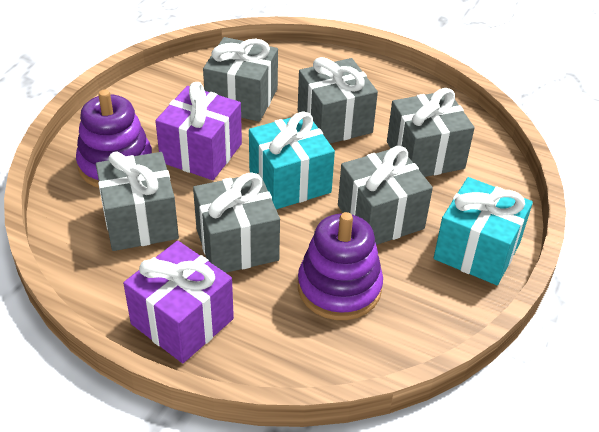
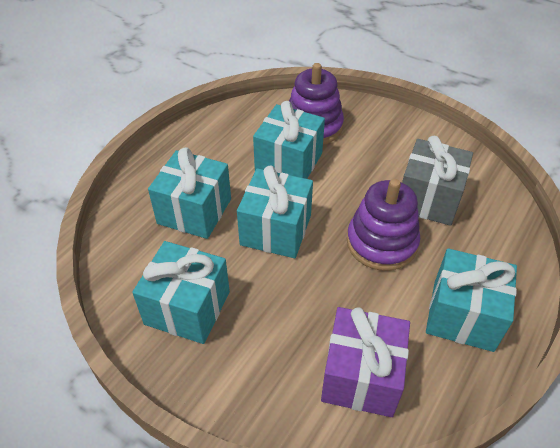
grey gift: 6 -> 1
purple gift: 2 -> 1
turquoise gift: 2 -> 5

